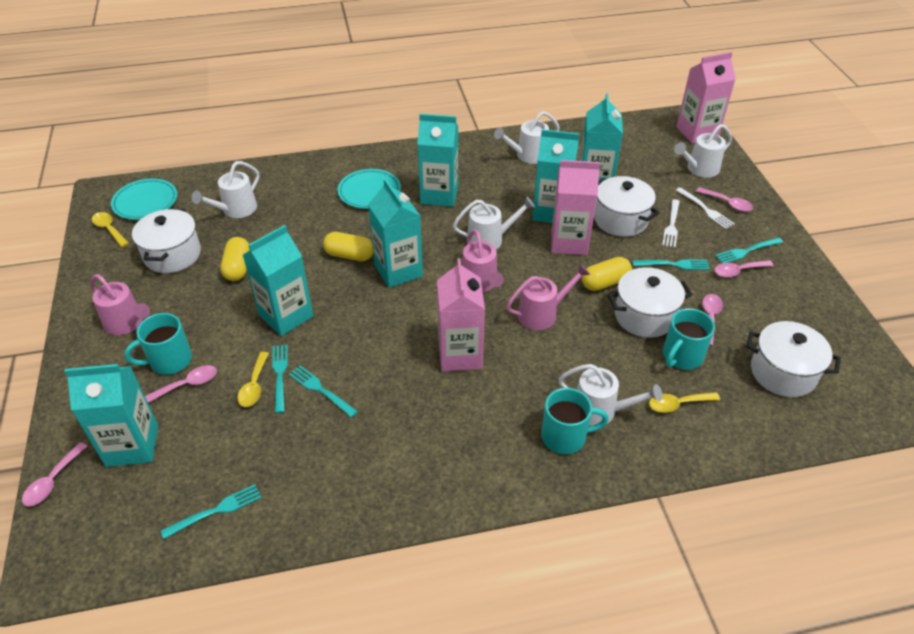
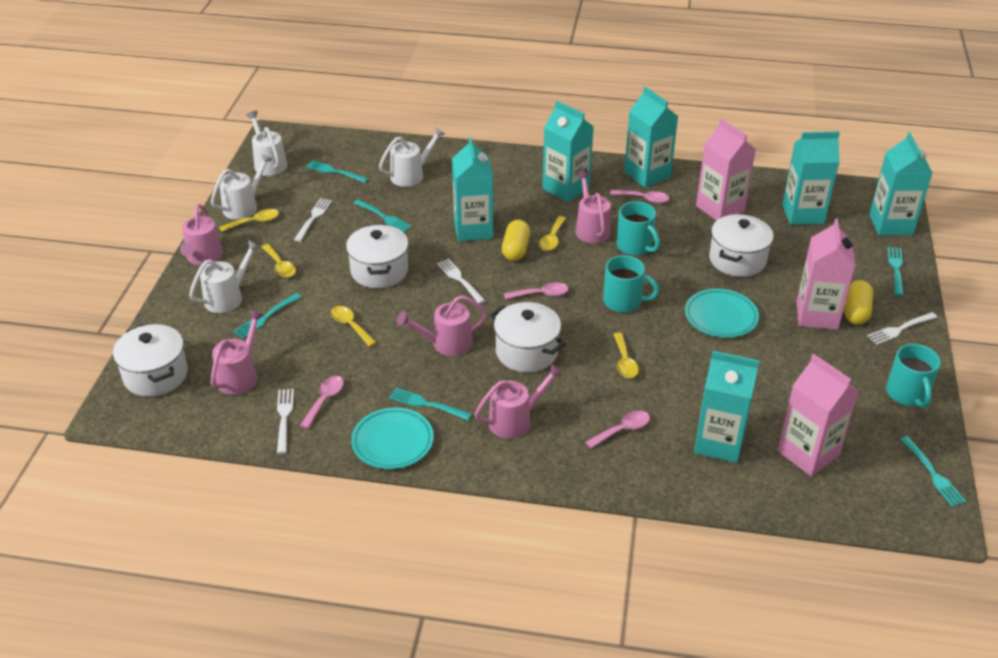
pink spoon: 5 -> 4
pink watering can: 3 -> 5
turquoise fork: 5 -> 6
white fork: 2 -> 4
white watering can: 5 -> 4
yellow capsule: 3 -> 2
yellow spoon: 3 -> 5

